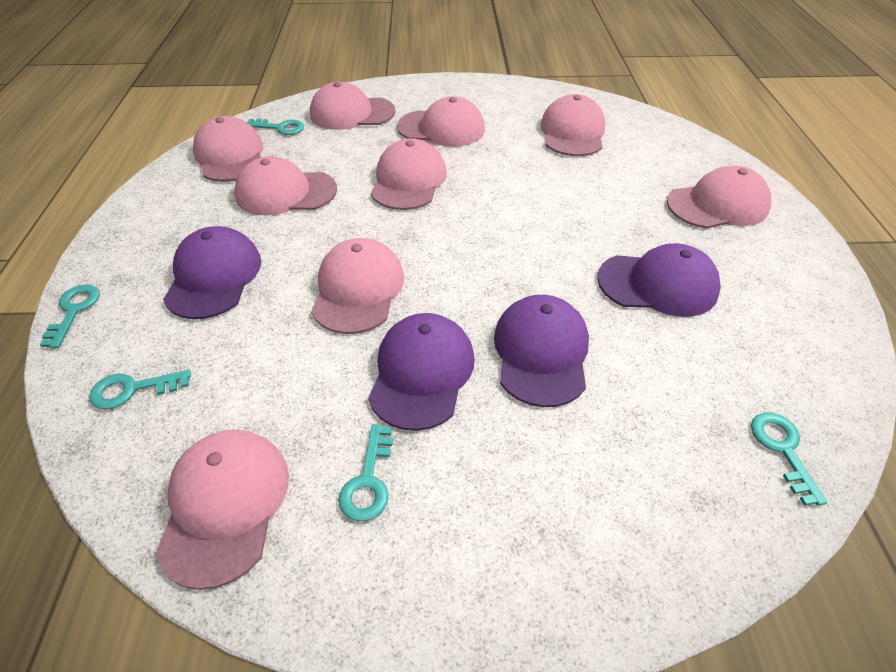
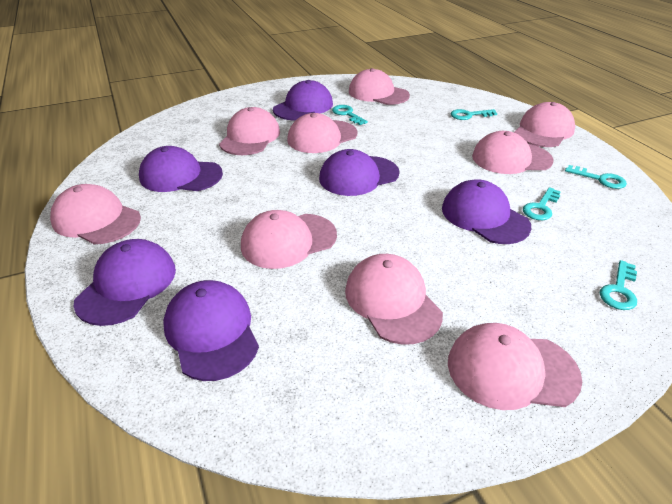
purple cap: 4 -> 6

